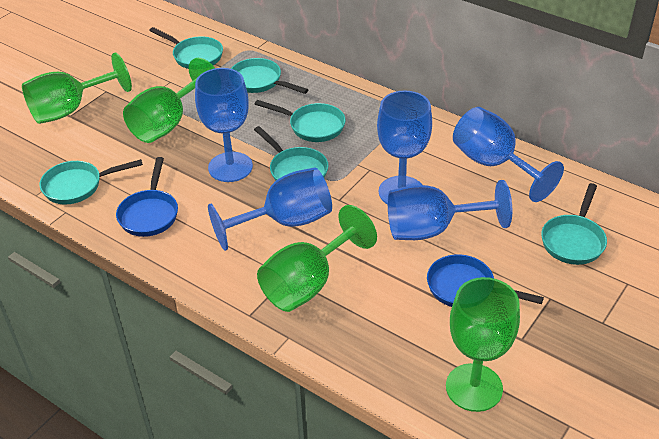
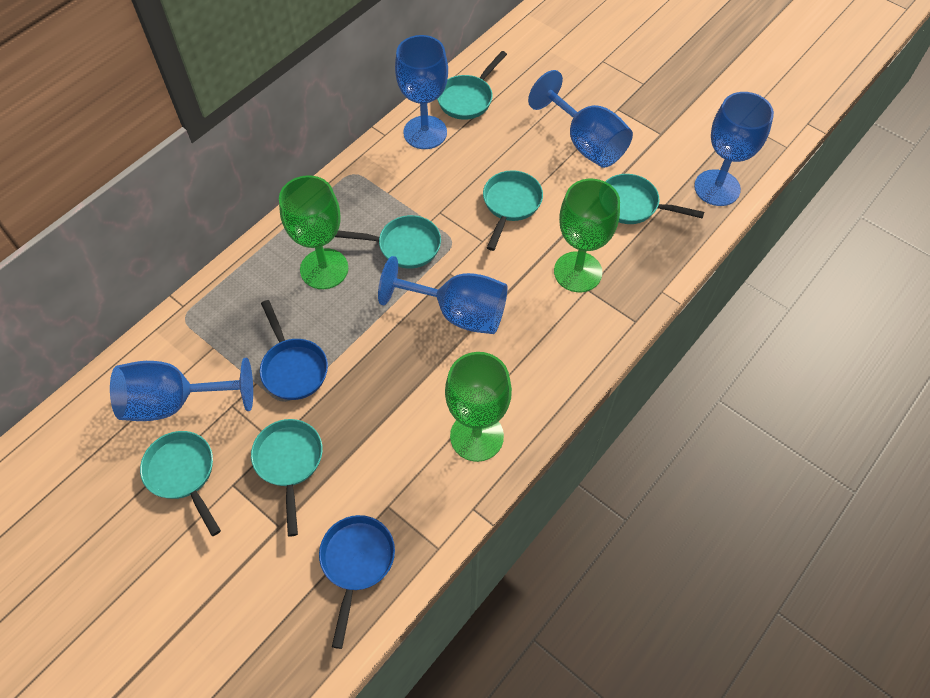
green goblet: 4 -> 3

